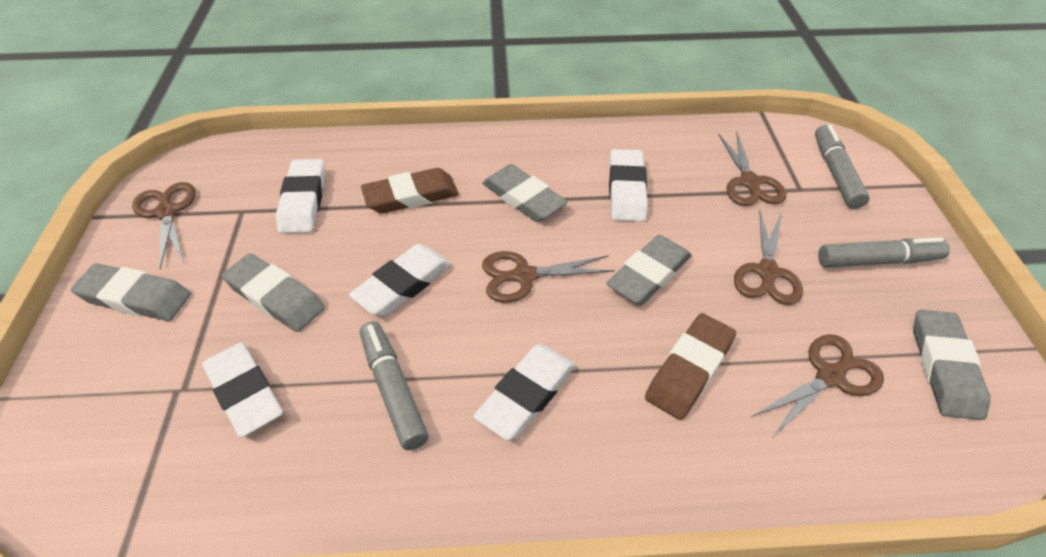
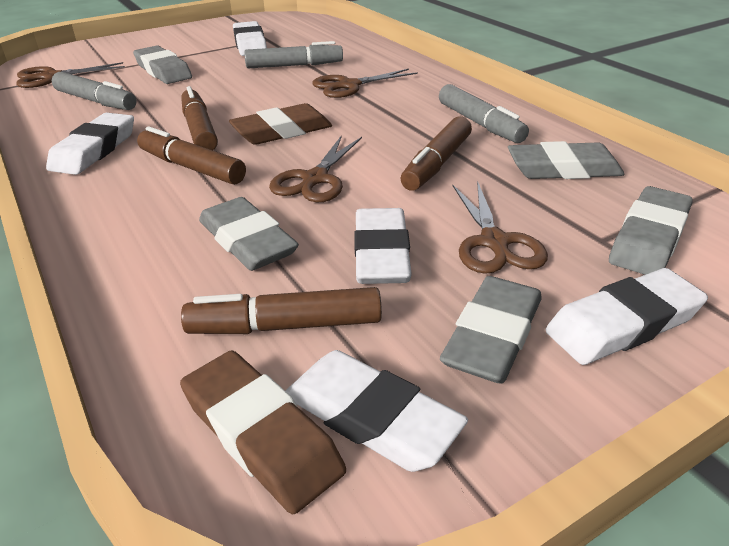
brown marker: 0 -> 4
brown scissors: 5 -> 4

